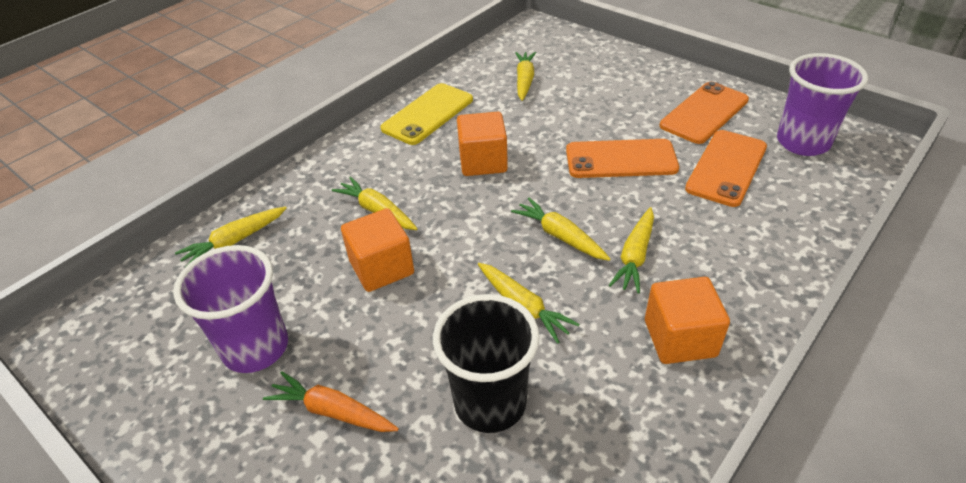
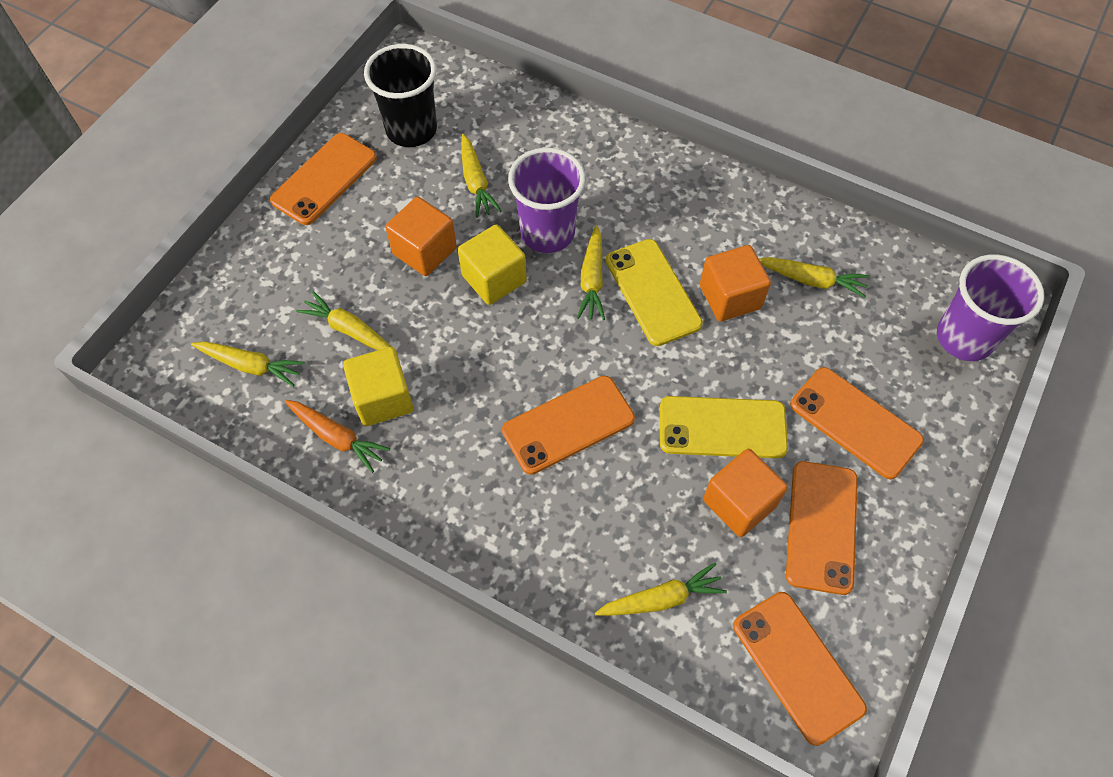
orange phone: 3 -> 5
yellow cube: 0 -> 2
yellow phone: 1 -> 2

